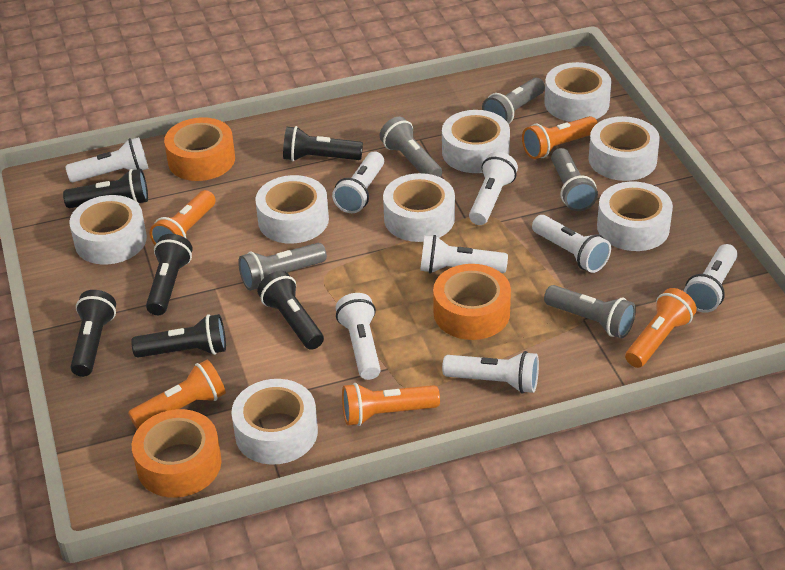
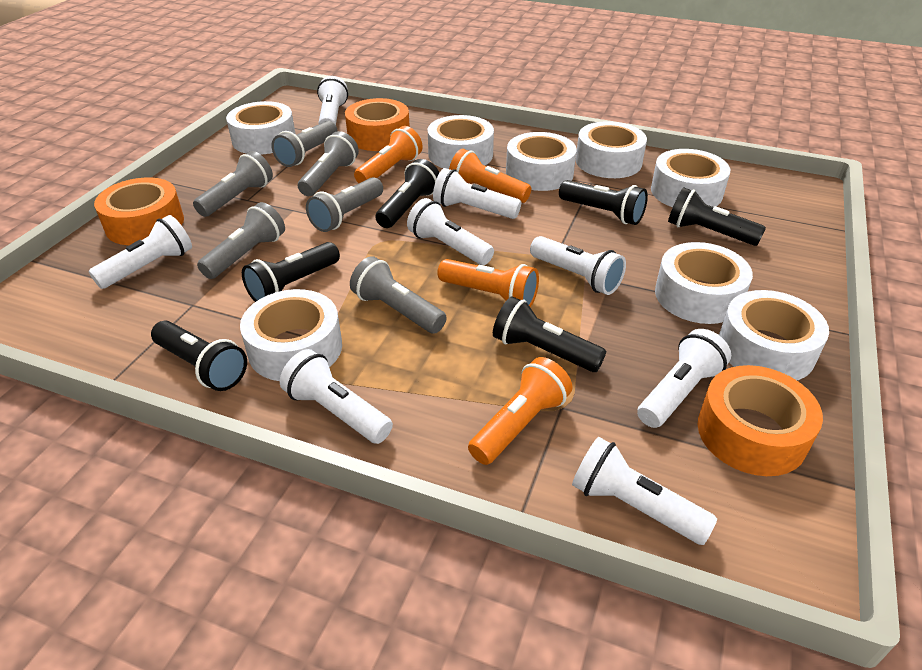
grey flashlight: 5 -> 6
orange flashlight: 5 -> 4

